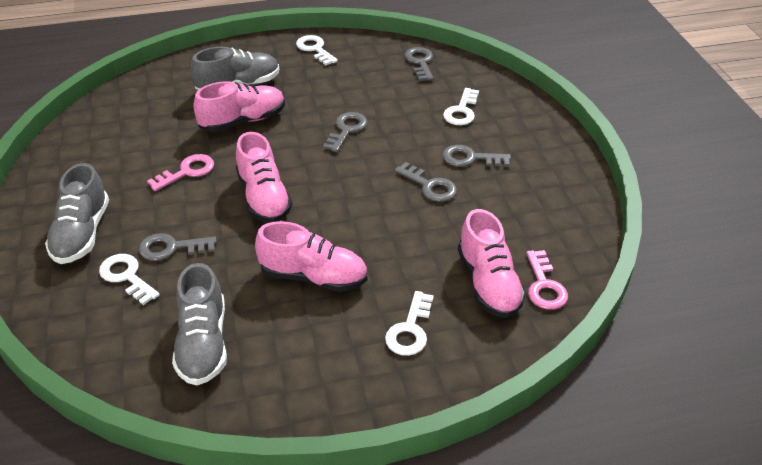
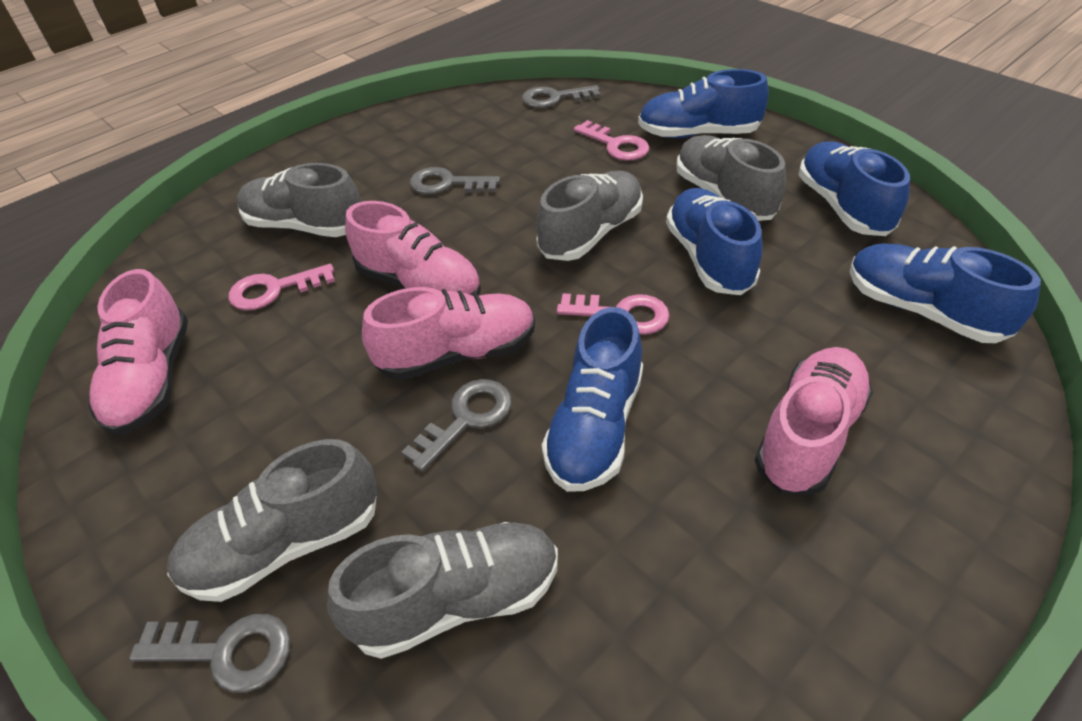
blue shoe: 0 -> 5
grey key: 5 -> 4
grey shoe: 3 -> 5
pink key: 2 -> 3
white key: 4 -> 0

